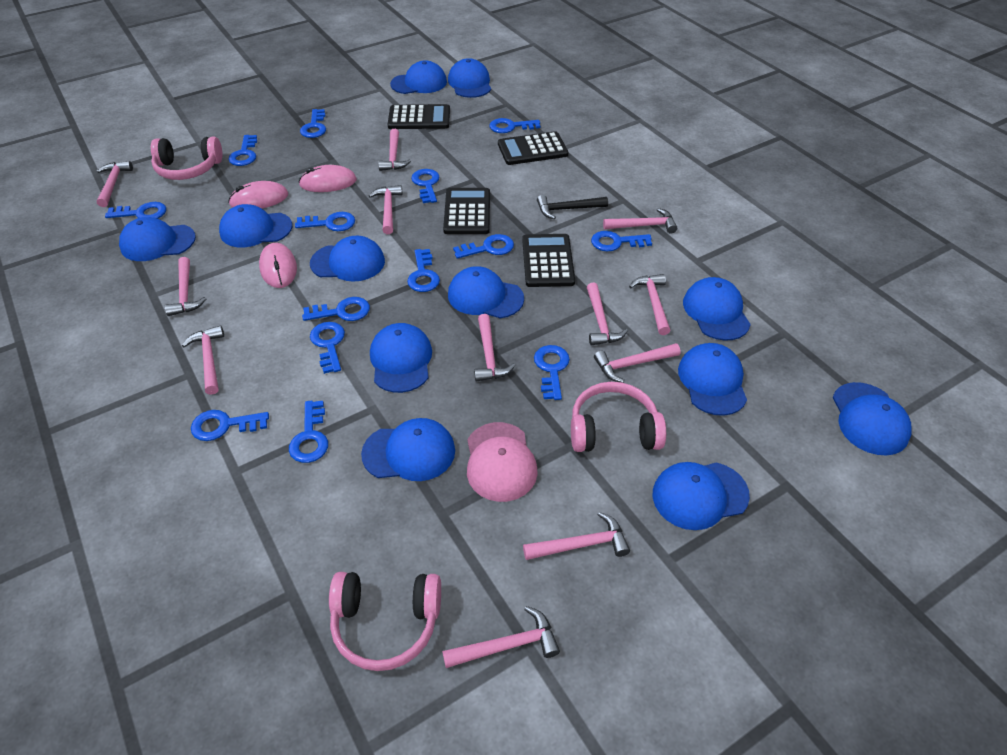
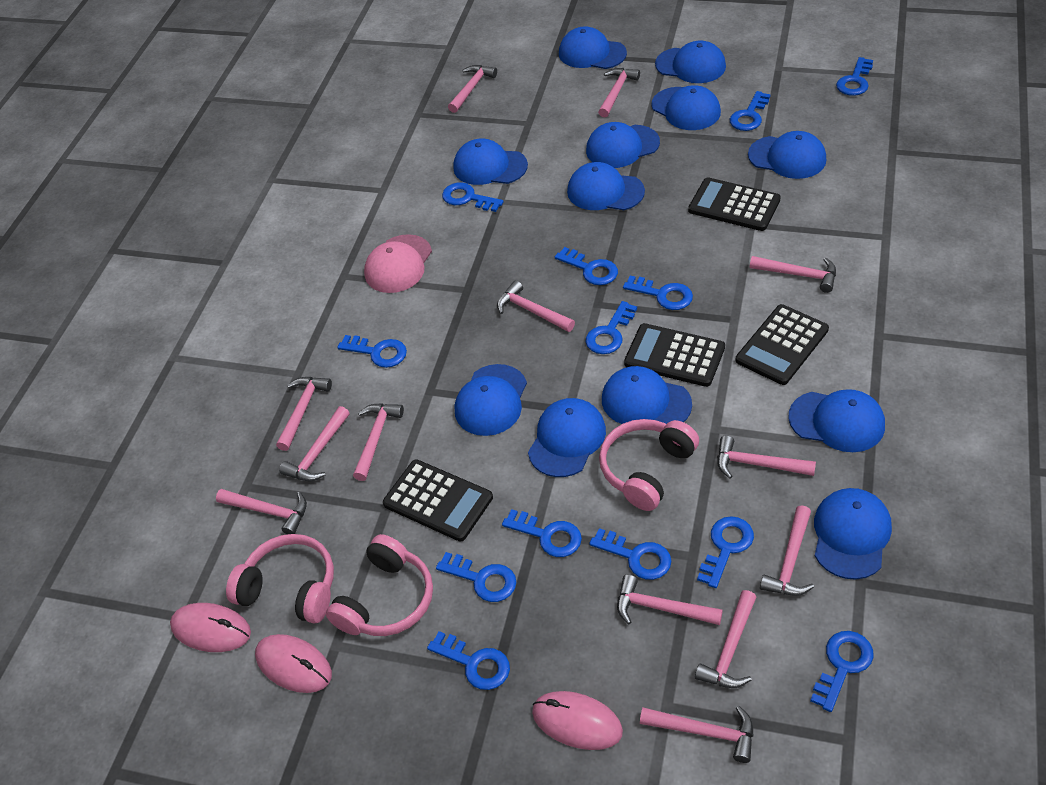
black hammer: 1 -> 0
blue key: 14 -> 13
pink hammer: 12 -> 13

